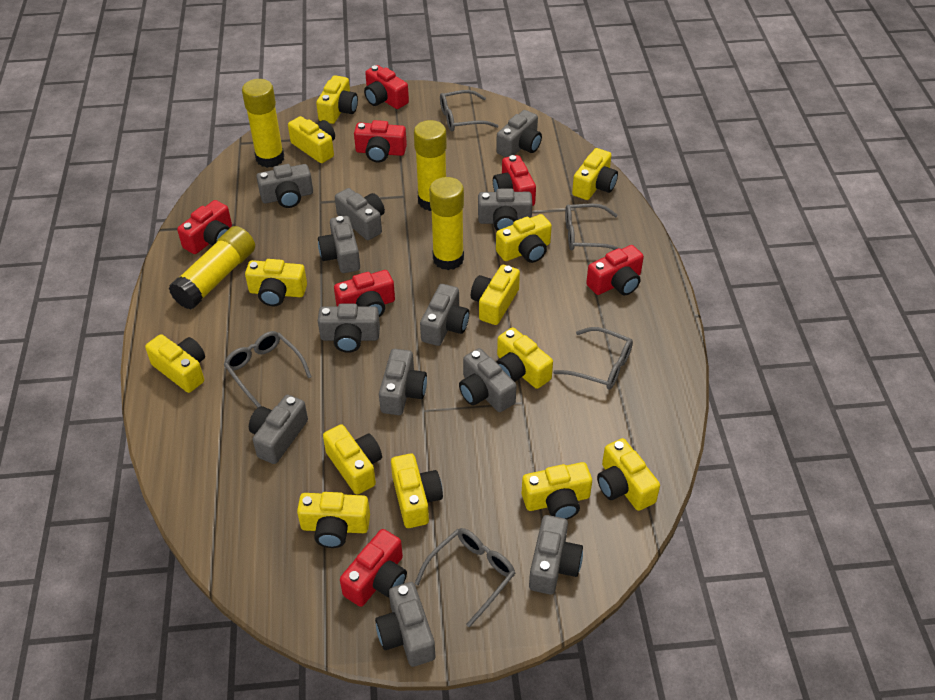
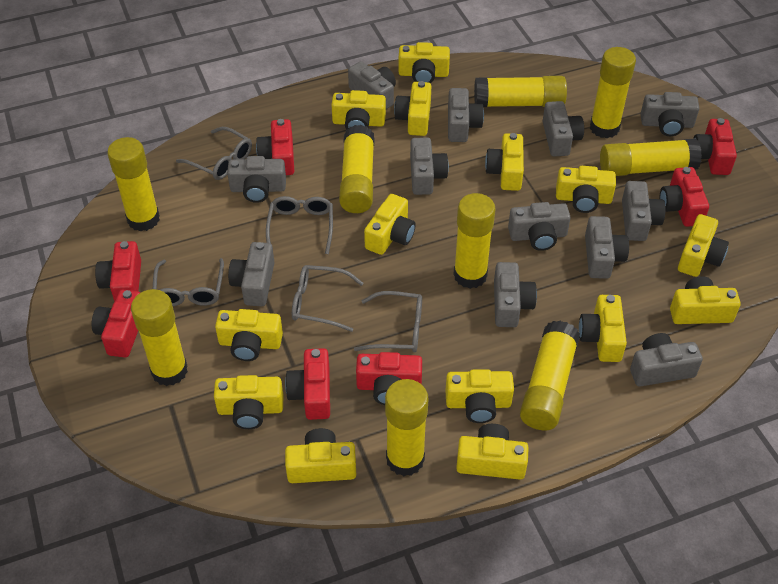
yellow camera: 13 -> 14
yellow glue stick: 4 -> 9

